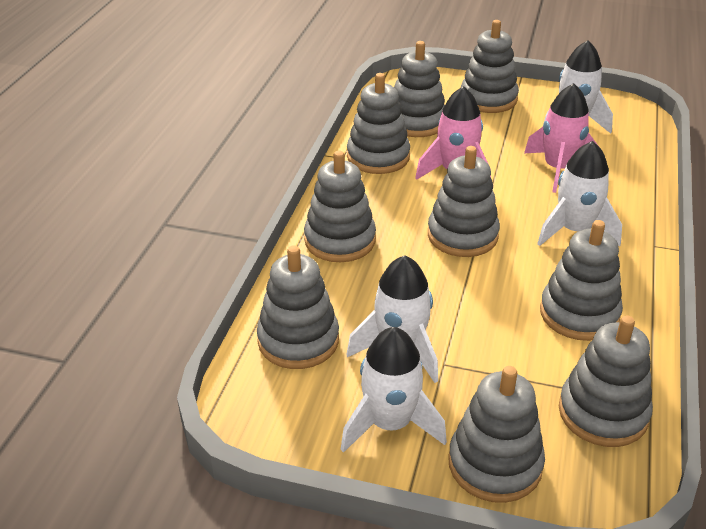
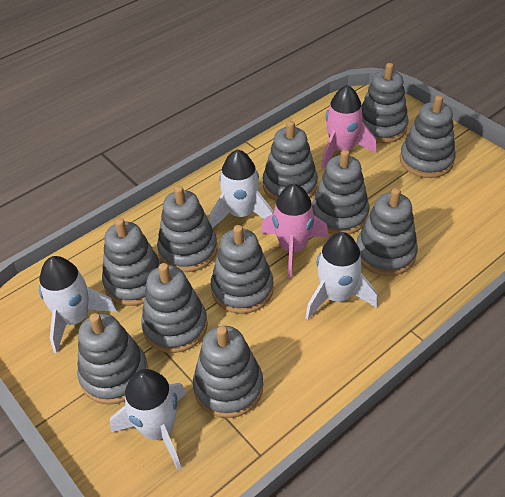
grey stacking toy: 9 -> 11

